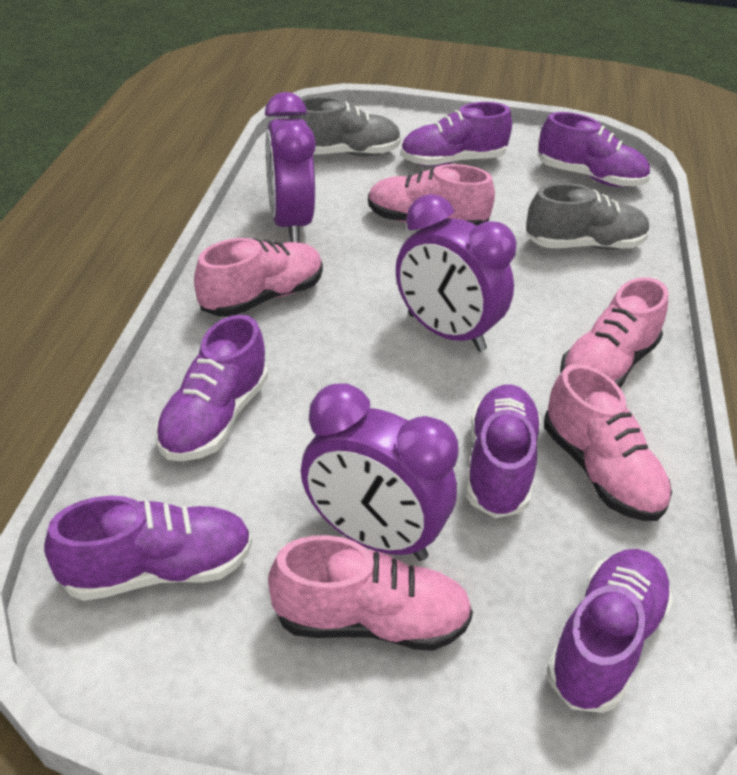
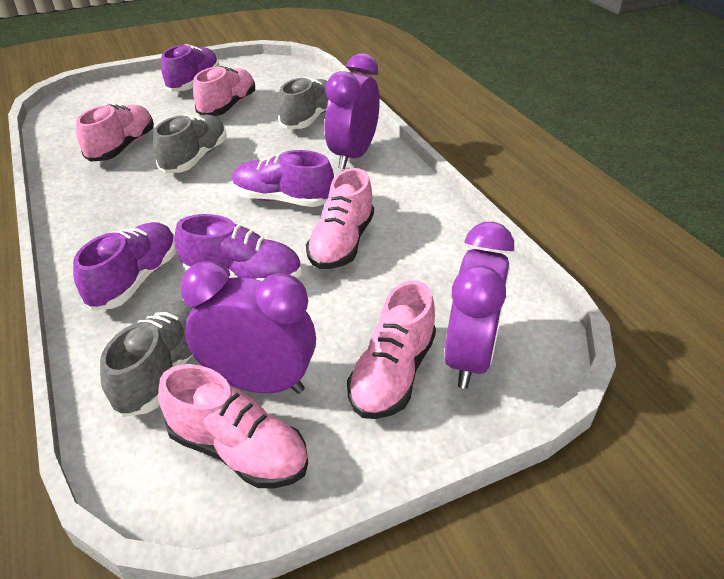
grey shoe: 2 -> 3
purple shoe: 6 -> 4

